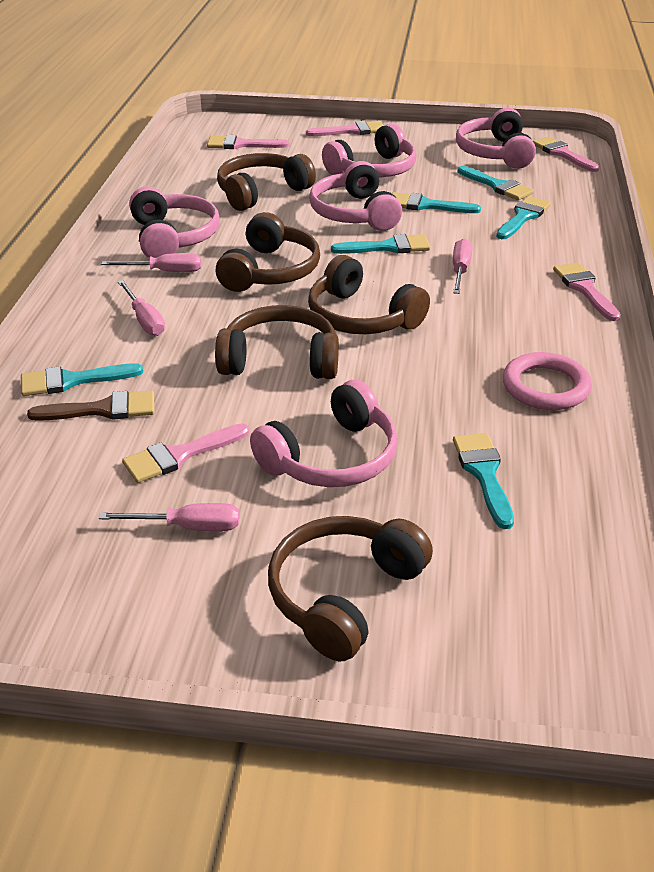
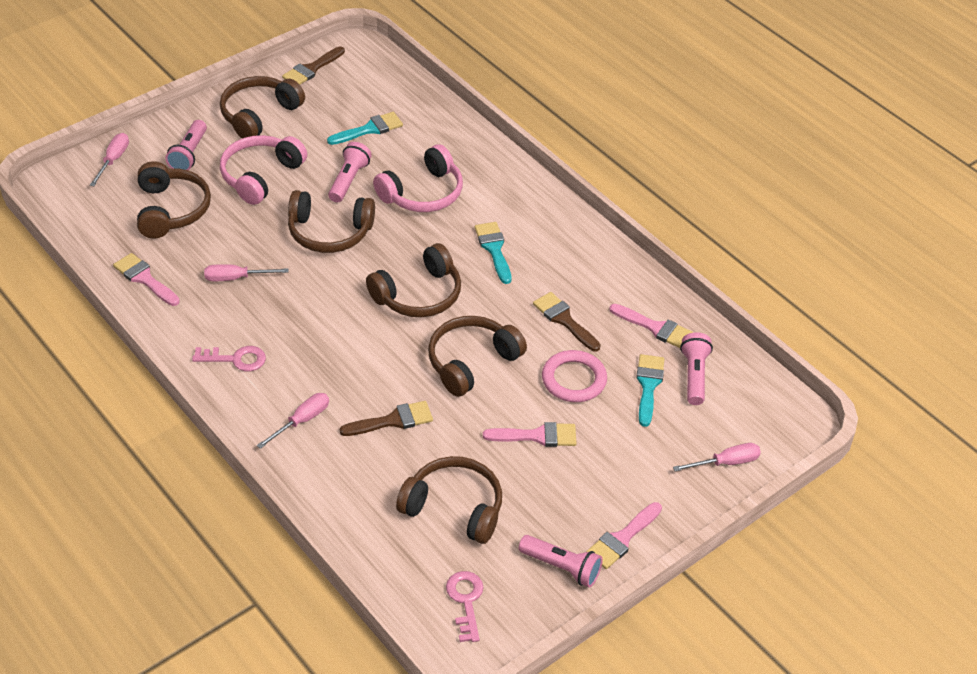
brown brush: 1 -> 3
brown headphones: 5 -> 6
pink brush: 5 -> 4
pink flashlight: 0 -> 4
pink headphones: 5 -> 2
pink key: 0 -> 2
turquoise brush: 6 -> 3

